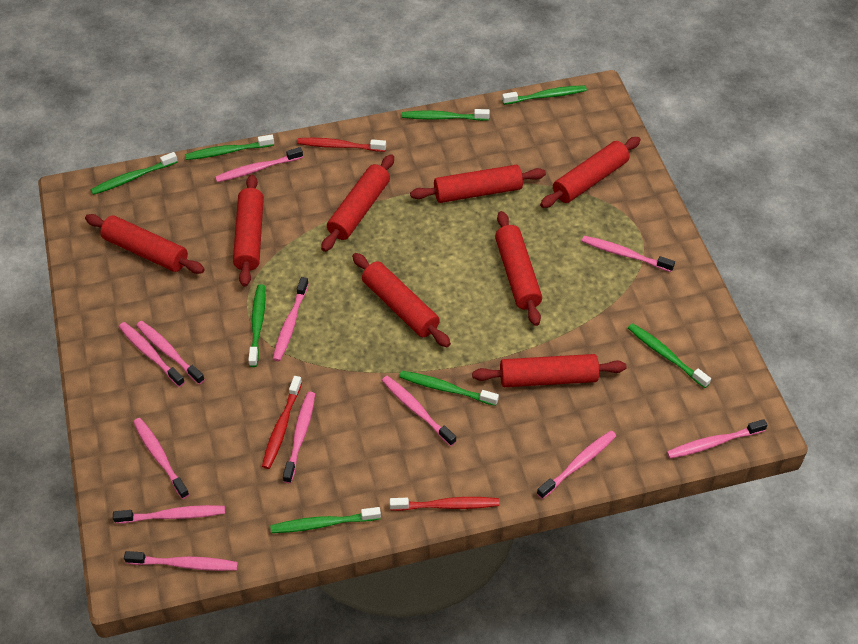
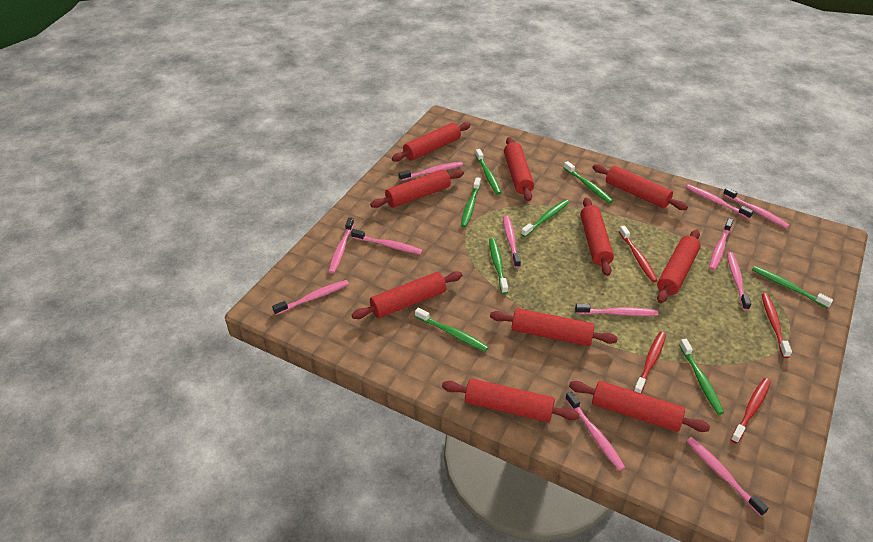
red rolling pin: 8 -> 10
red toothbrush: 3 -> 4

